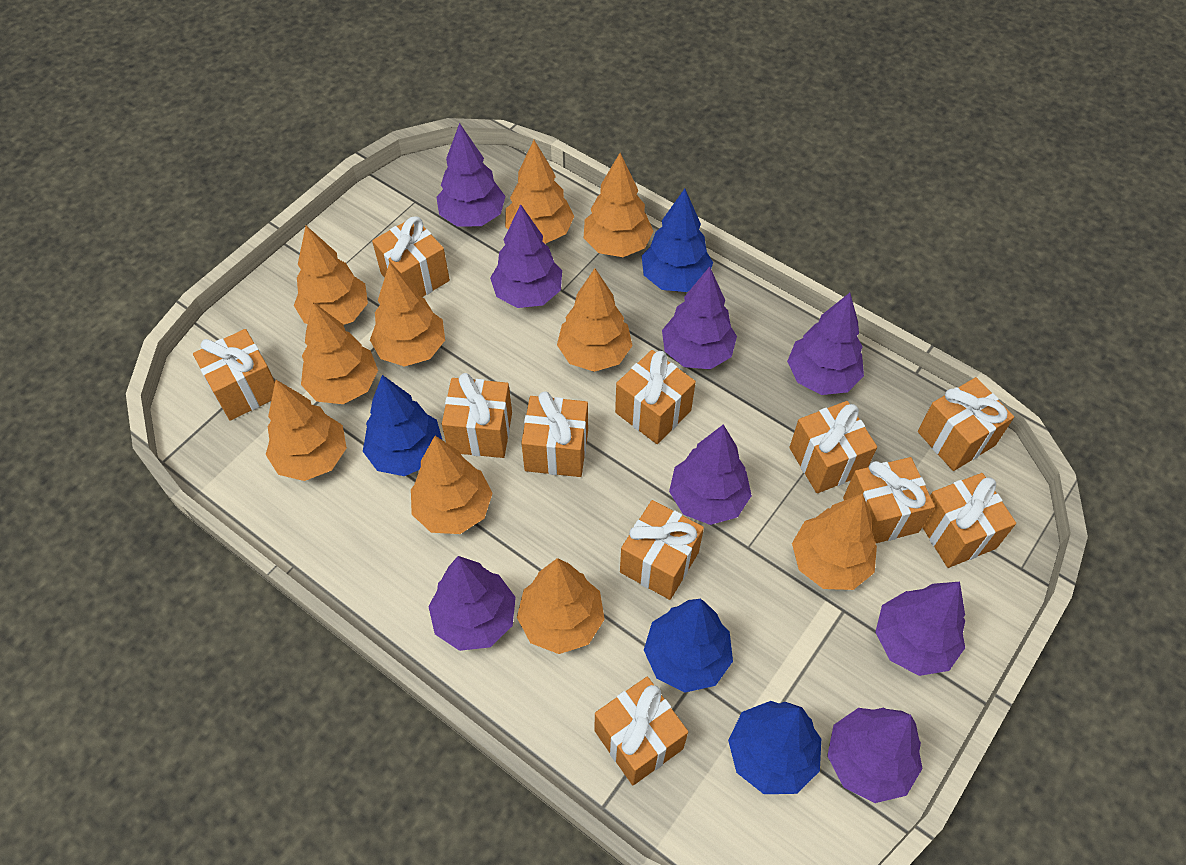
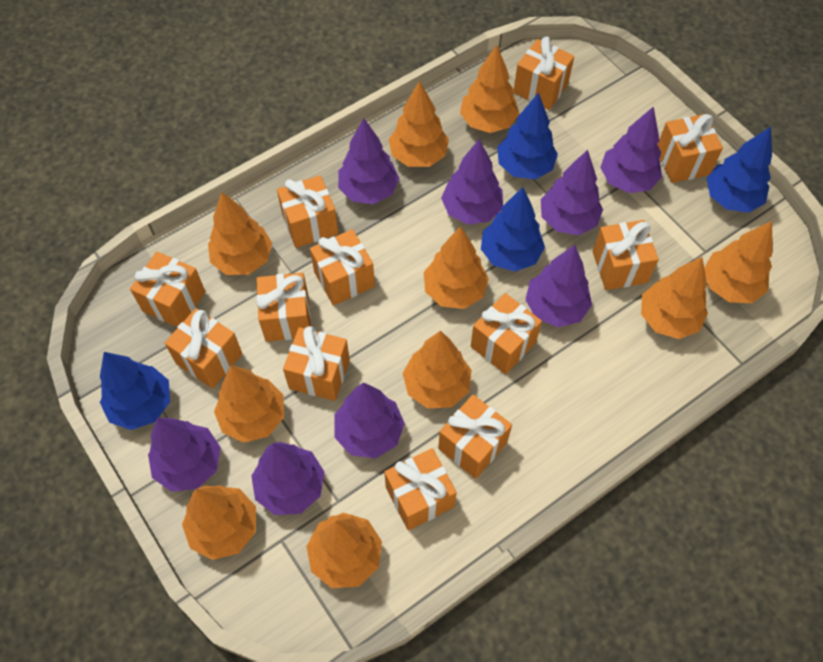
orange gift: 11 -> 12

